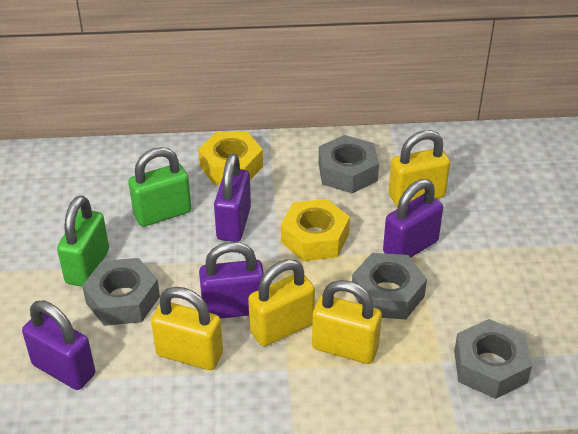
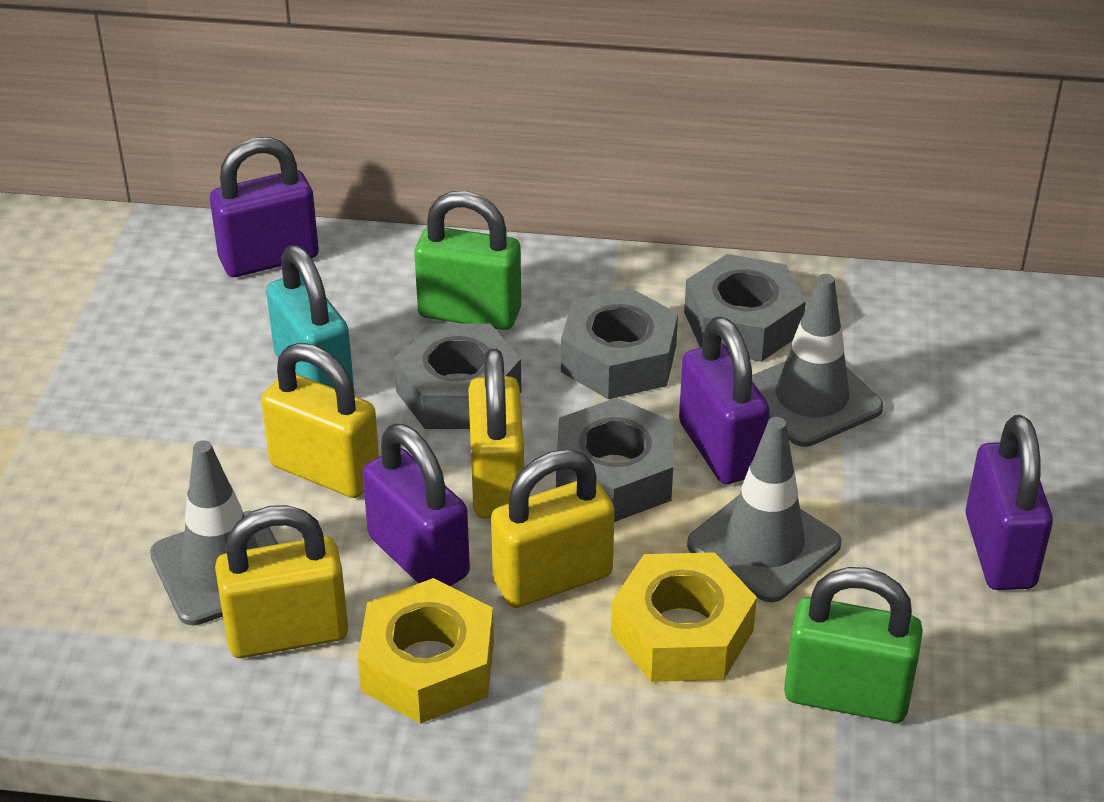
grey traffic cone: 0 -> 3
turquoise padlock: 0 -> 1

